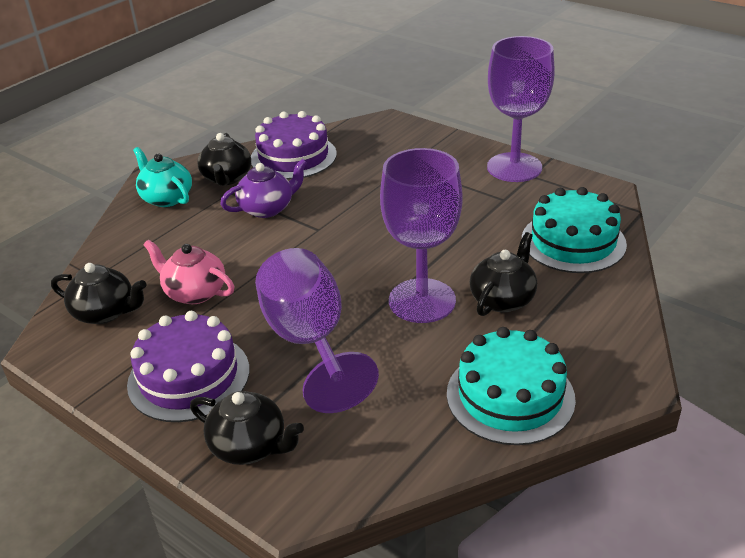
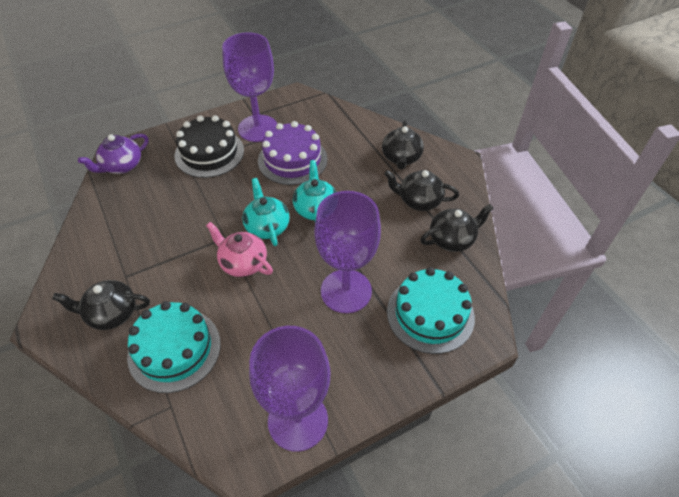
black cake: 0 -> 1
purple cake: 2 -> 1
turquoise teapot: 1 -> 2

